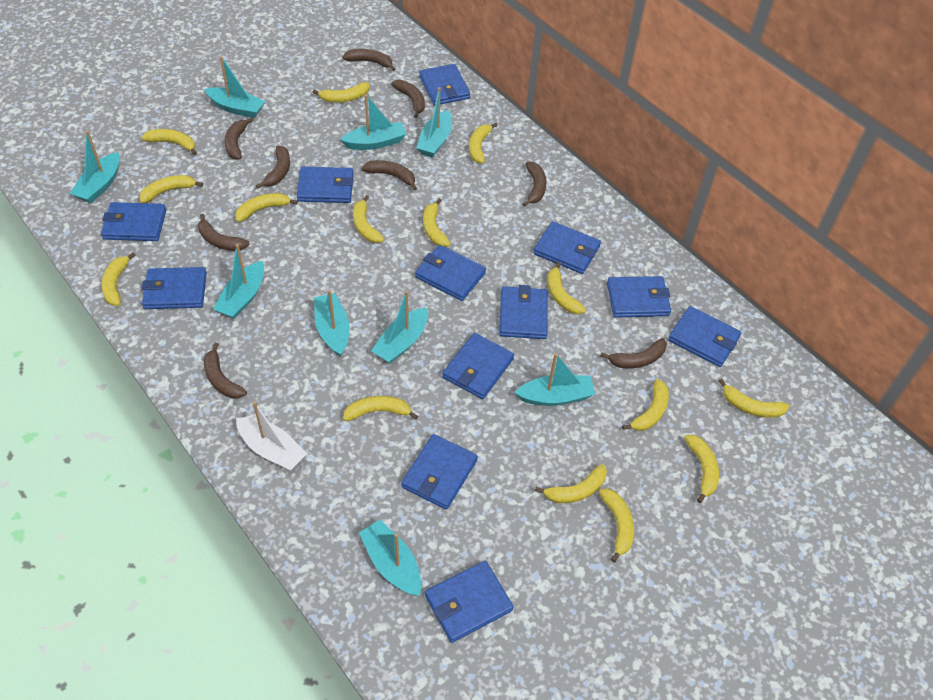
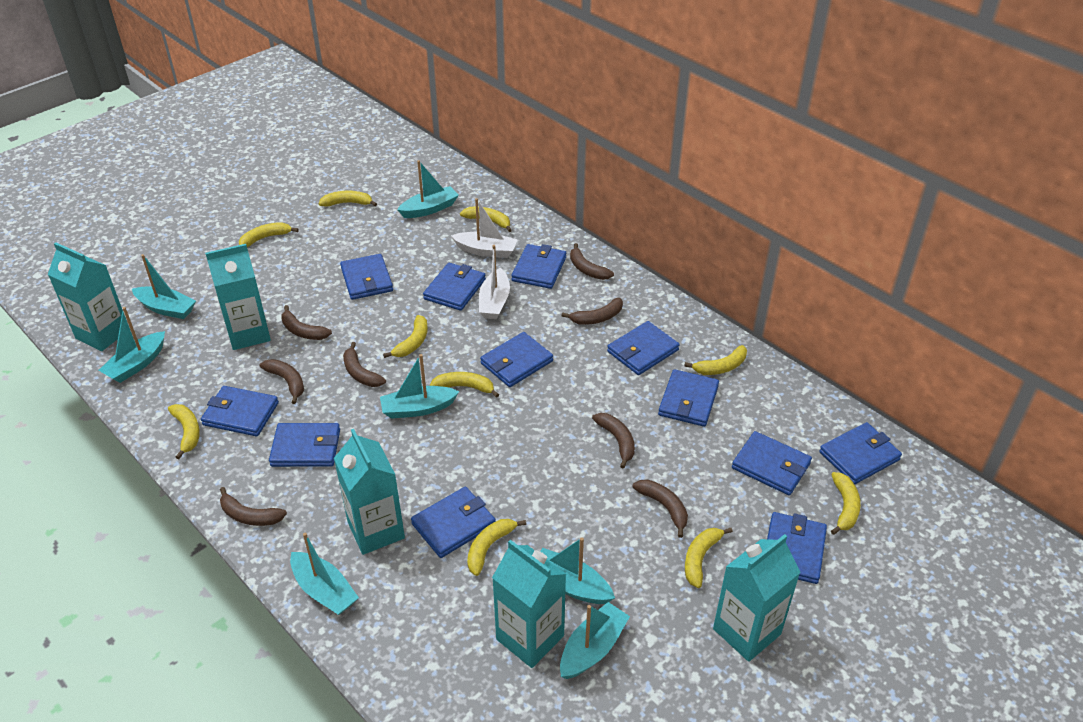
brown banana: 9 -> 8
turquoise boat: 9 -> 7
turquoise carton: 0 -> 5
white boat: 1 -> 2
yellow banana: 15 -> 10

